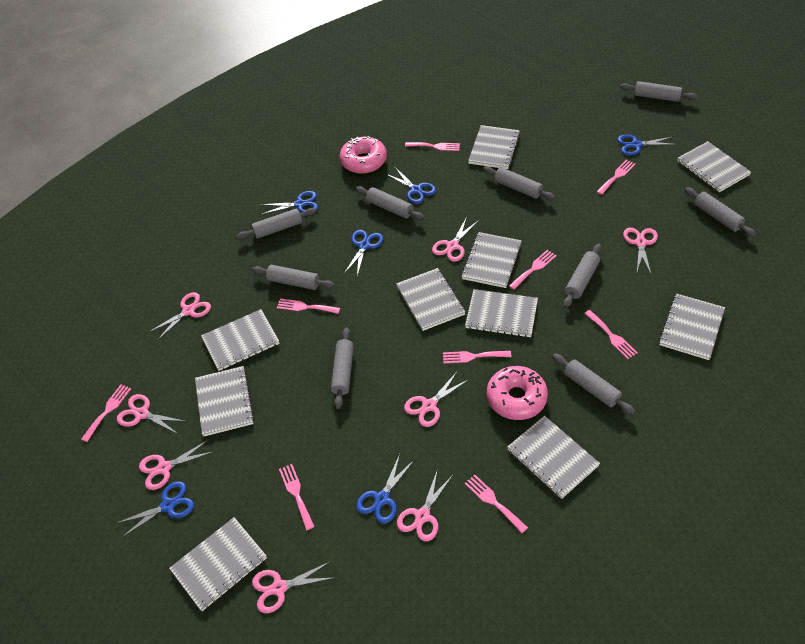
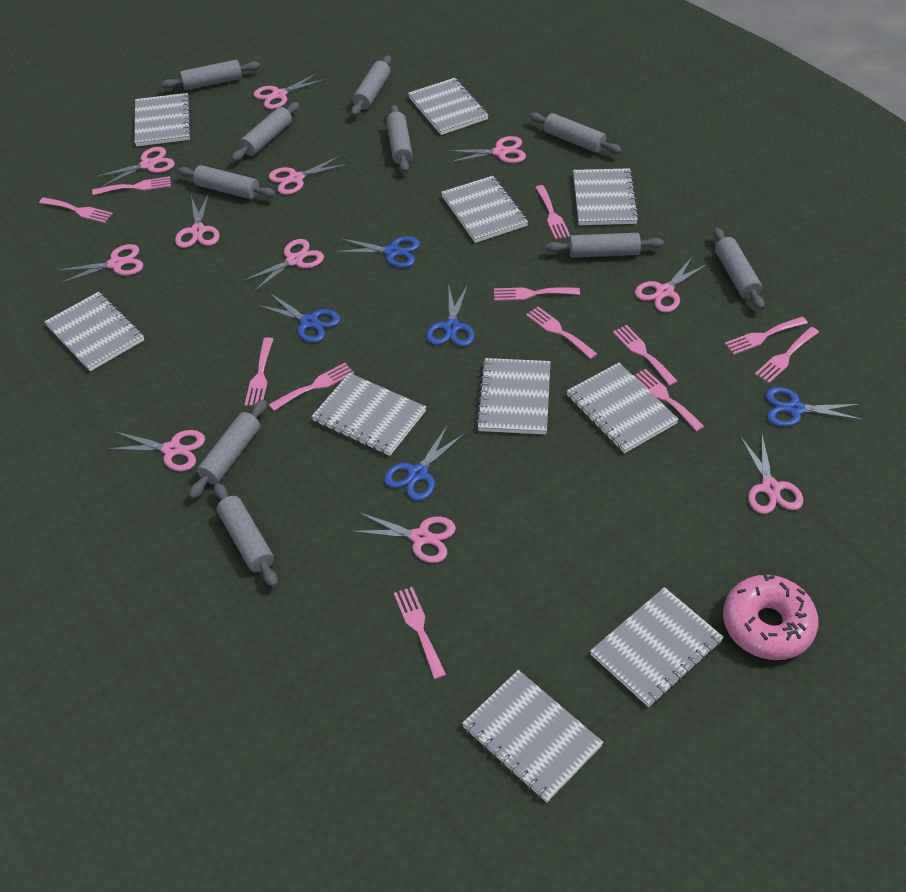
blue scissors: 6 -> 5
grey rolling pin: 9 -> 10
pink donut: 2 -> 1
pink fork: 9 -> 12
pink scissors: 8 -> 11

